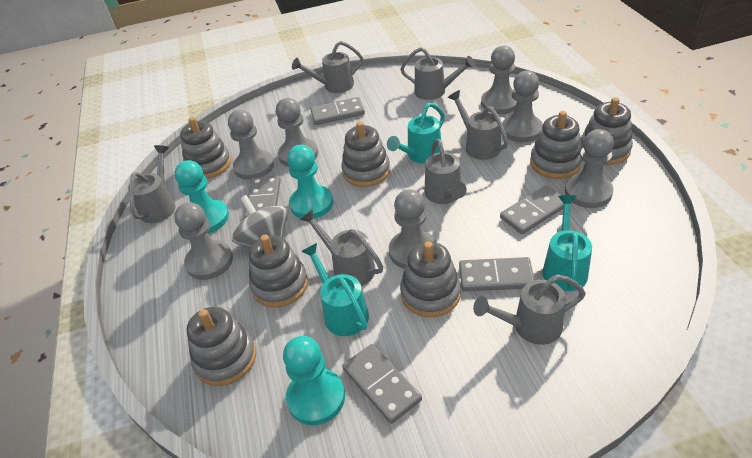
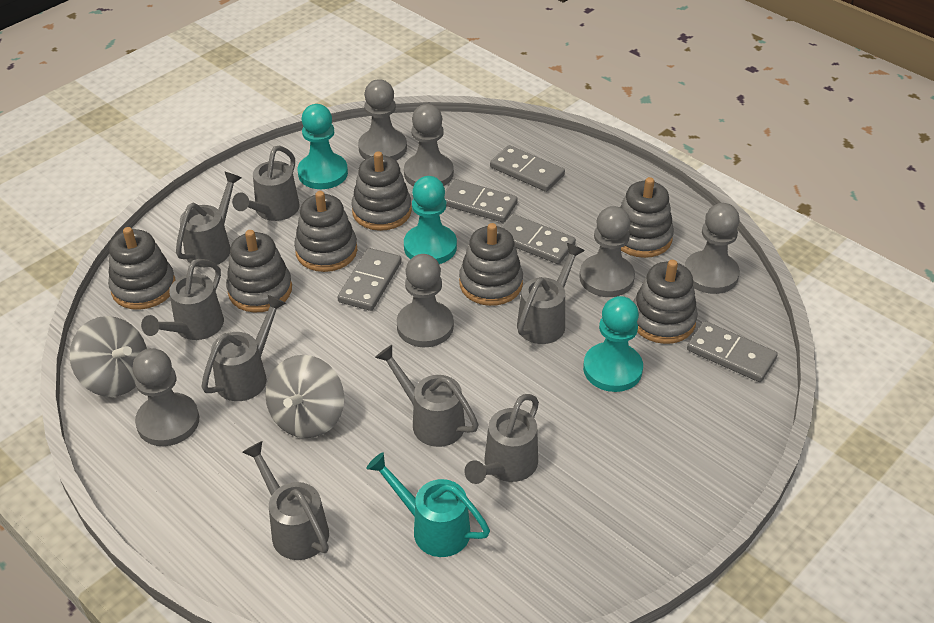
grey pawn: 7 -> 6
grey spinning top: 1 -> 2
grey watering can: 7 -> 8
turquoise watering can: 3 -> 1

